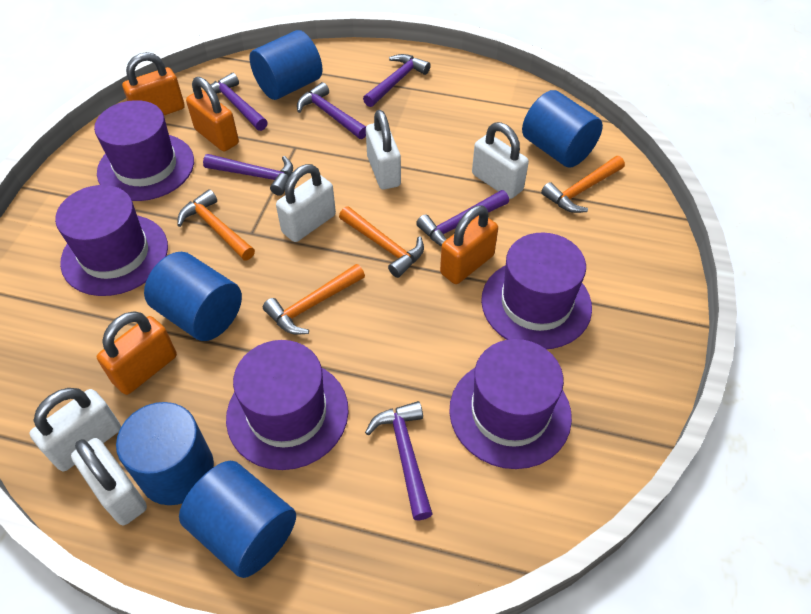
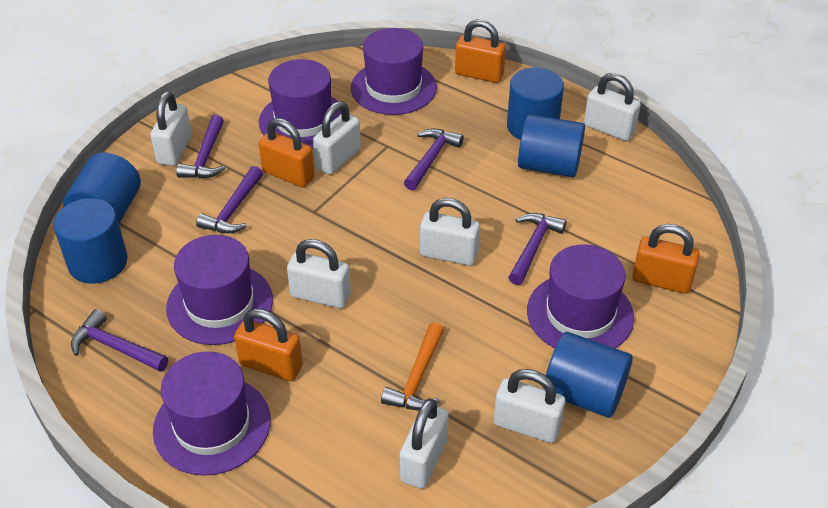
orange hammer: 4 -> 1
purple hammer: 6 -> 5
white padlock: 5 -> 7

